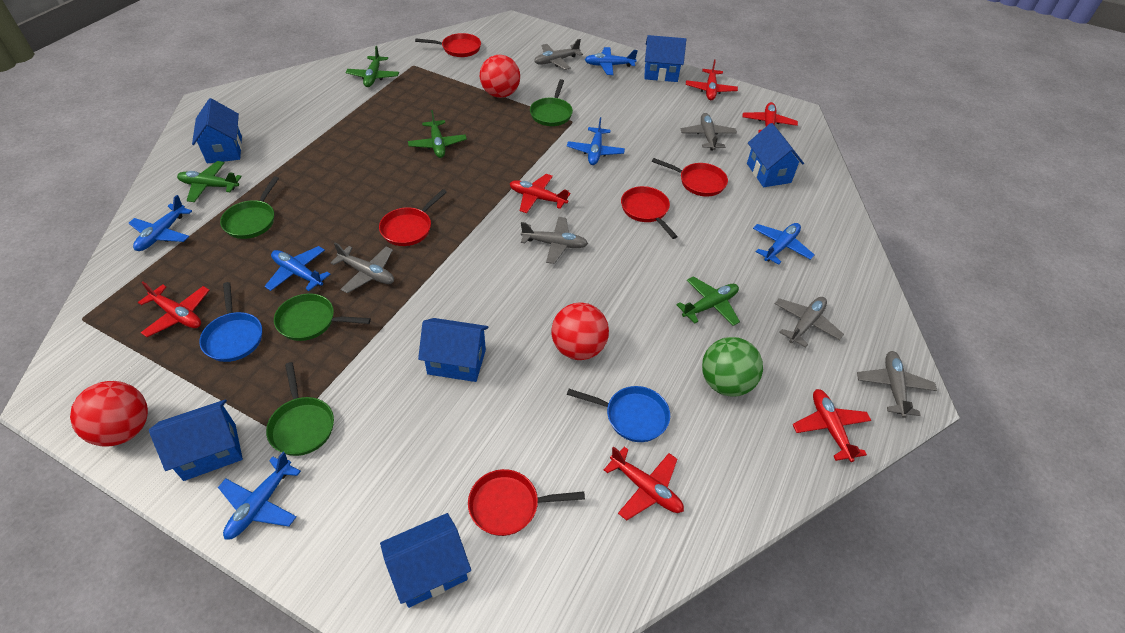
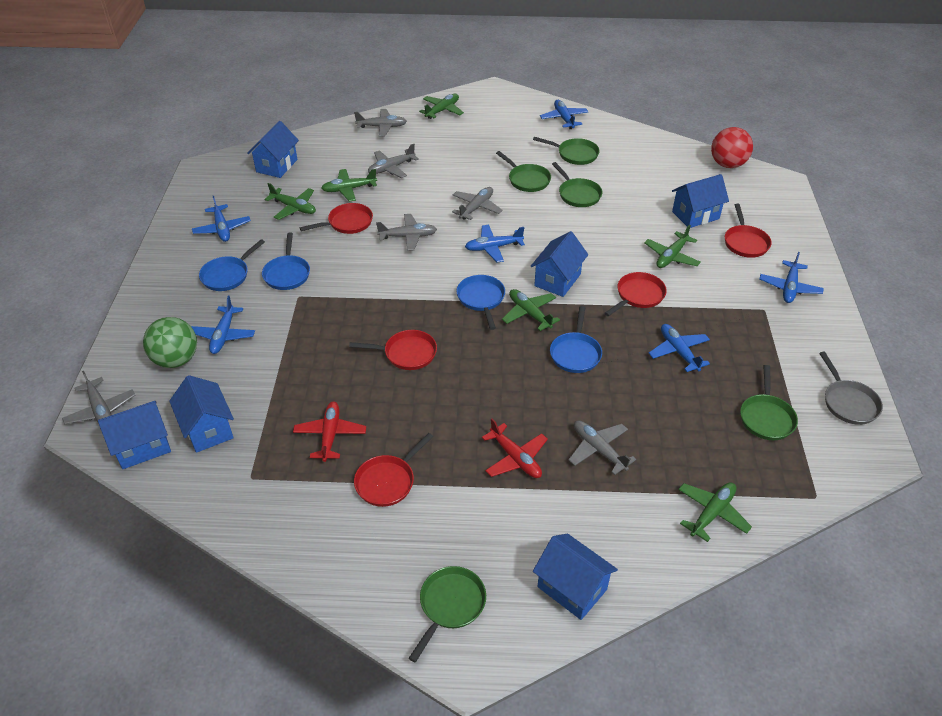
blue pan: 2 -> 4
green pan: 4 -> 5
green plane: 4 -> 6
grey pan: 0 -> 1
red ball: 3 -> 1
red plane: 6 -> 2

